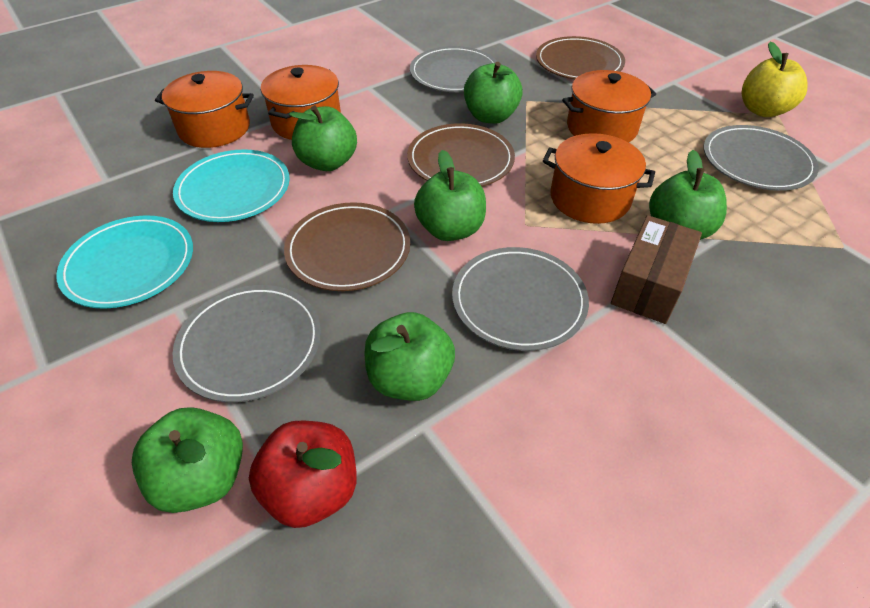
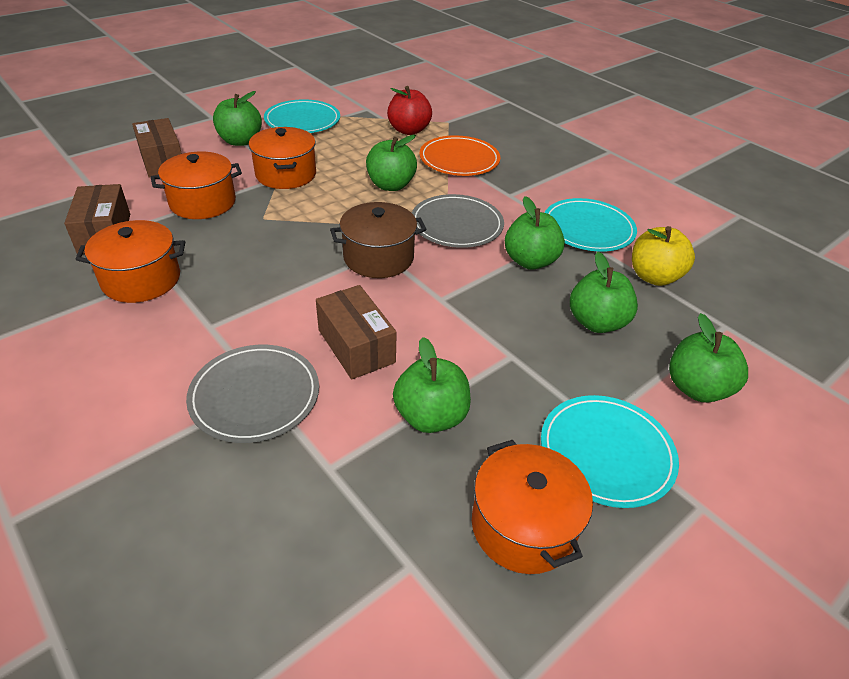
brown box: 1 -> 3
brown plate: 3 -> 0
brown pot: 0 -> 1
grey plate: 4 -> 2
orange plate: 0 -> 1
turquoise plate: 2 -> 3

